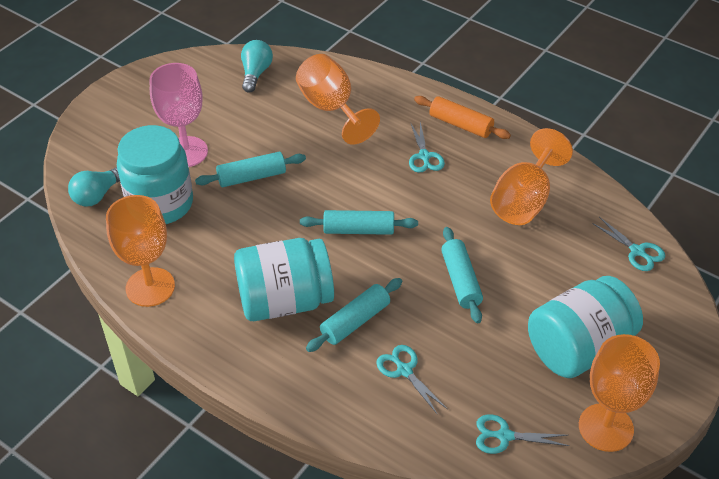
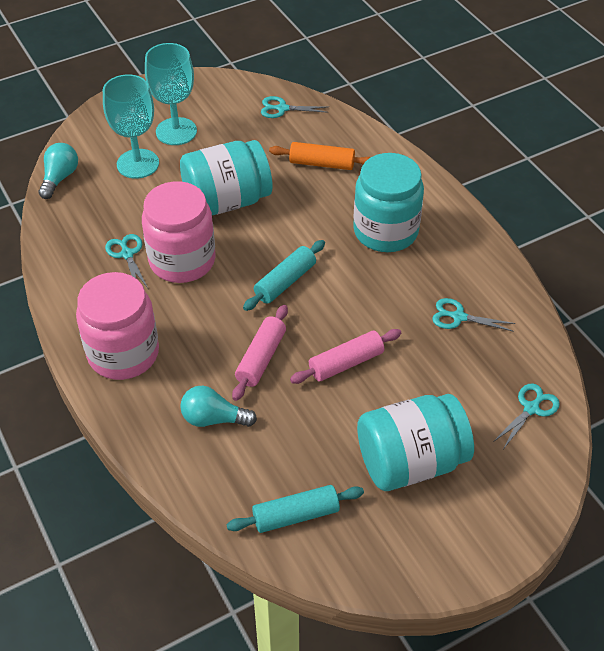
orange goblet: 4 -> 0
pink goblet: 1 -> 0
pink jar: 0 -> 2
pink rolling pin: 0 -> 2
turquoise goblet: 0 -> 2
turquoise rolling pin: 4 -> 2

